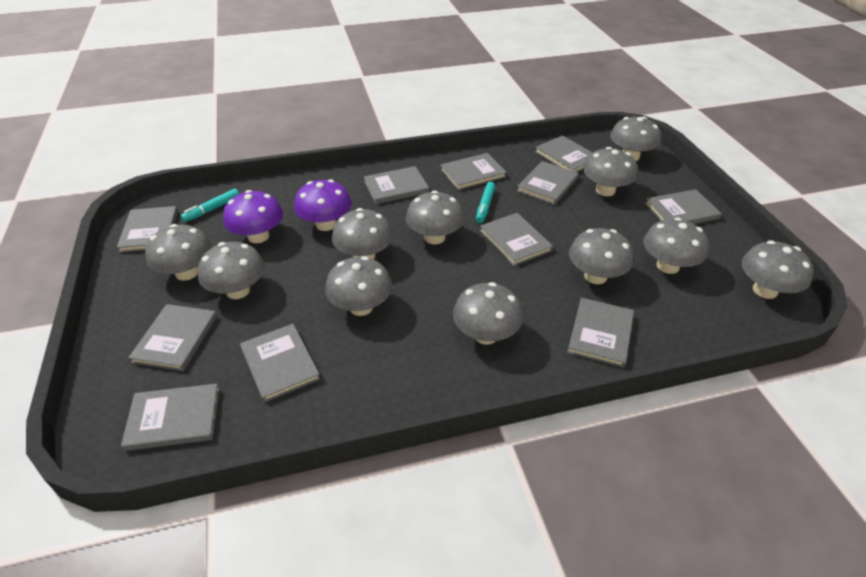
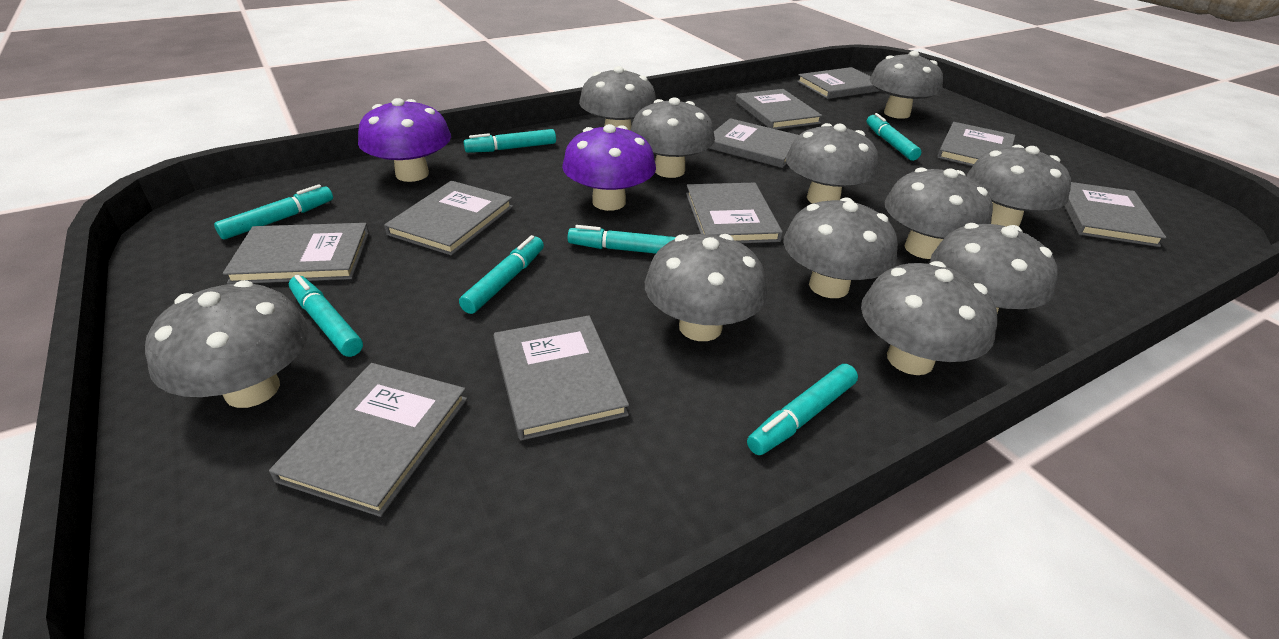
grey book: 11 -> 10
turquoise marker: 2 -> 7

